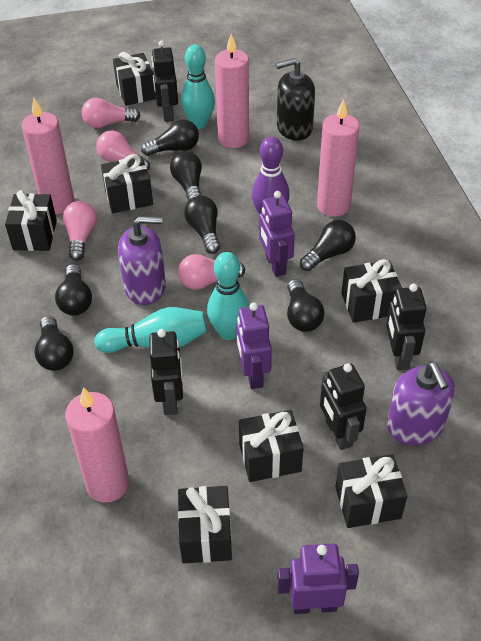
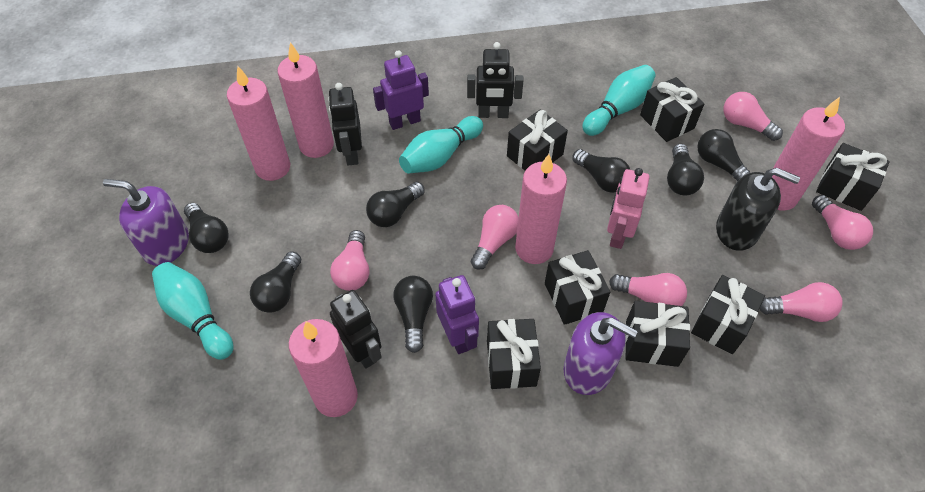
black robot: 4 -> 3
pink candle: 4 -> 5
pink light bulb: 4 -> 6
pink robot: 0 -> 1
purple bowling pin: 1 -> 0
purple robot: 3 -> 2

